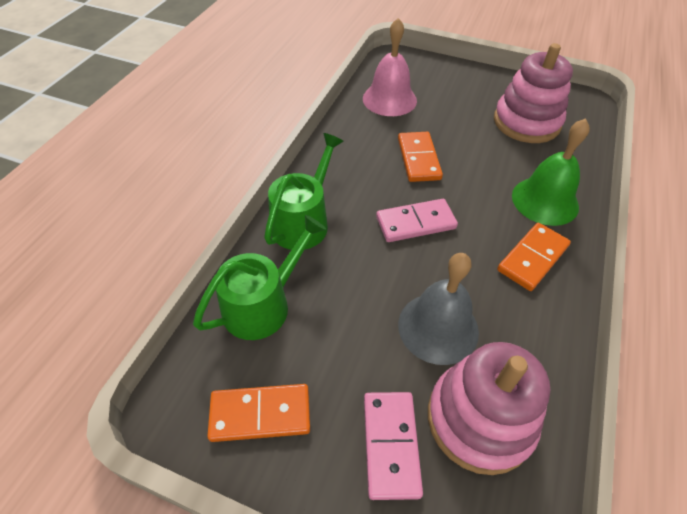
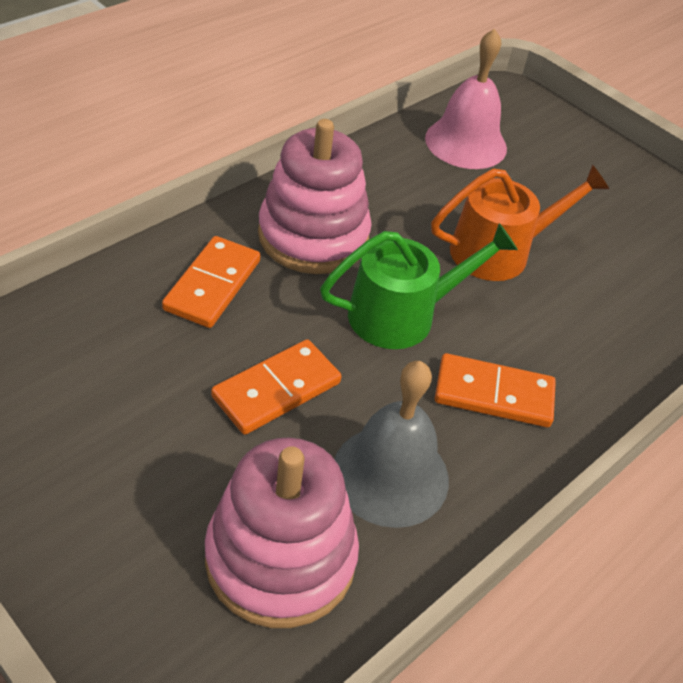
green bell: 1 -> 0
green watering can: 2 -> 1
orange watering can: 0 -> 1
pink domino: 2 -> 0

